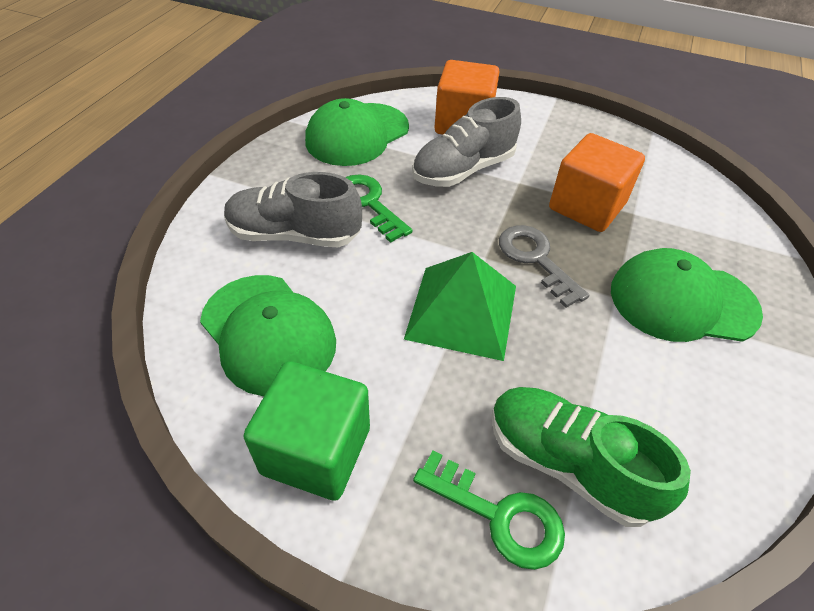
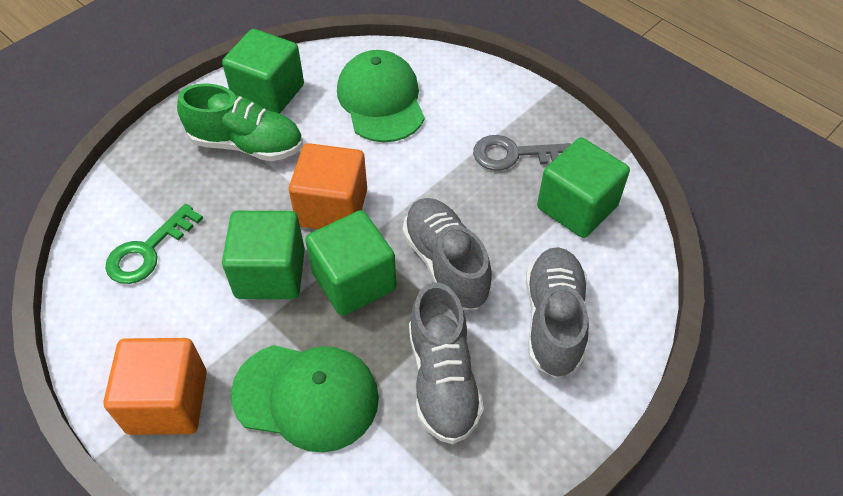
green cap: 3 -> 2
green cube: 1 -> 4
green key: 2 -> 1
green pyramid: 1 -> 0
grey shoe: 2 -> 3

